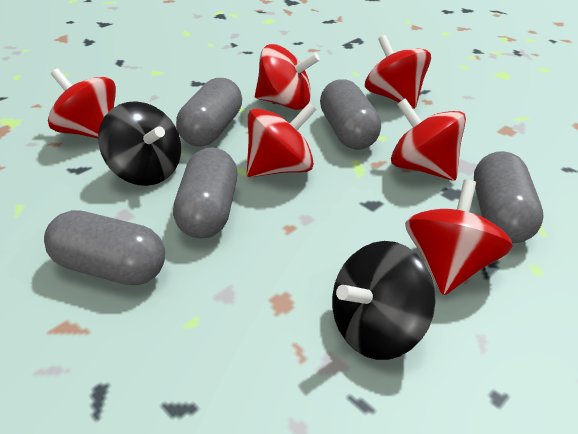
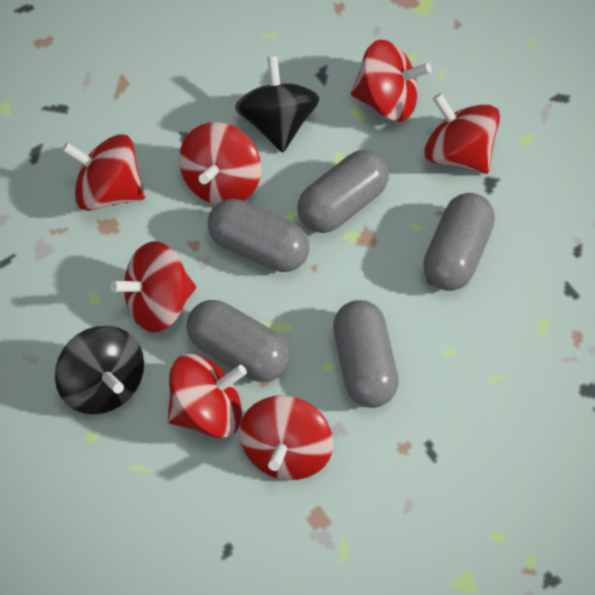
red spinning top: 6 -> 7

